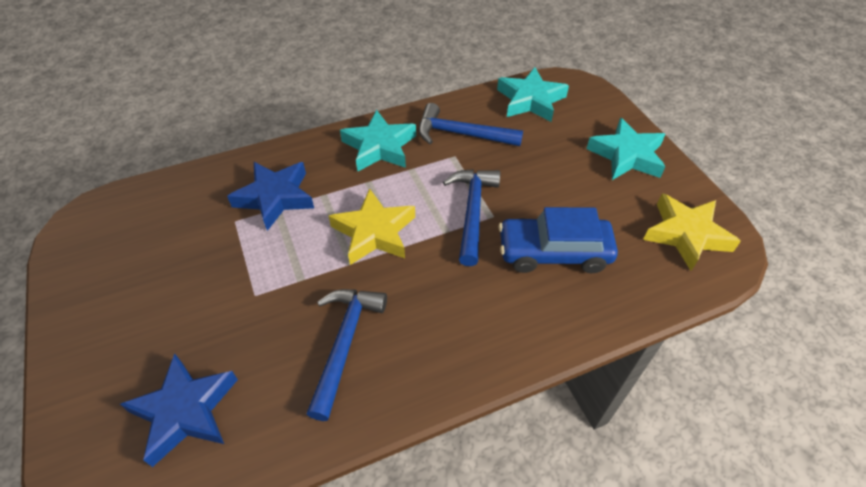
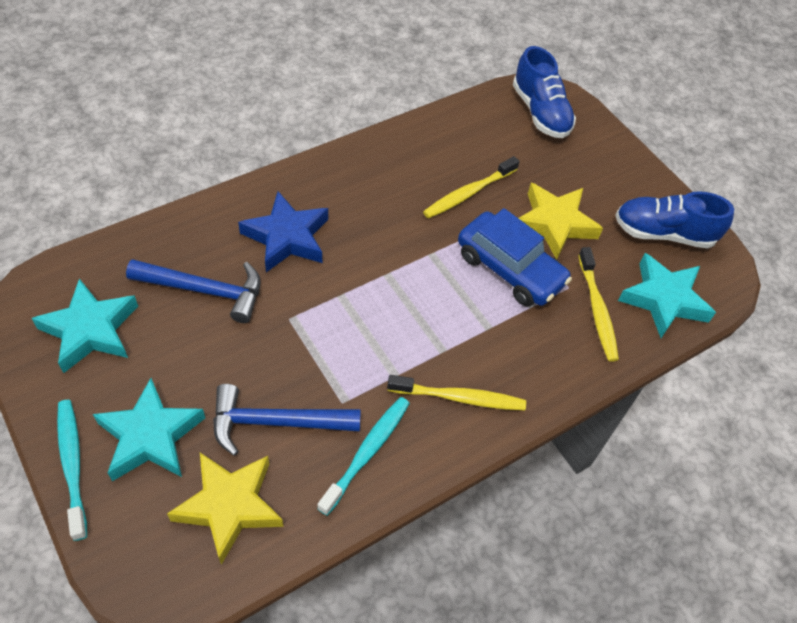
blue hammer: 3 -> 2
blue shoe: 0 -> 2
blue star: 2 -> 1
turquoise toothbrush: 0 -> 2
yellow toothbrush: 0 -> 3

